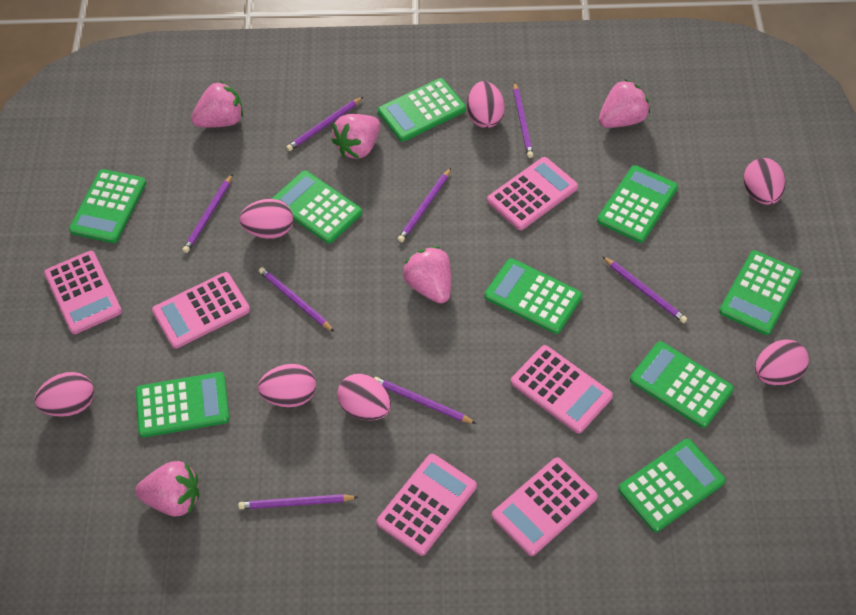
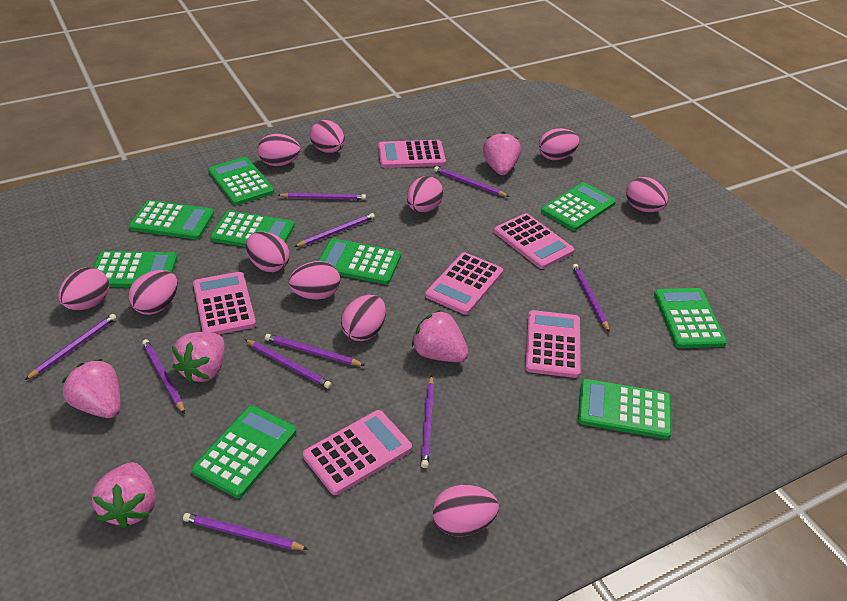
pink egg: 7 -> 11
purple pencil: 8 -> 10

